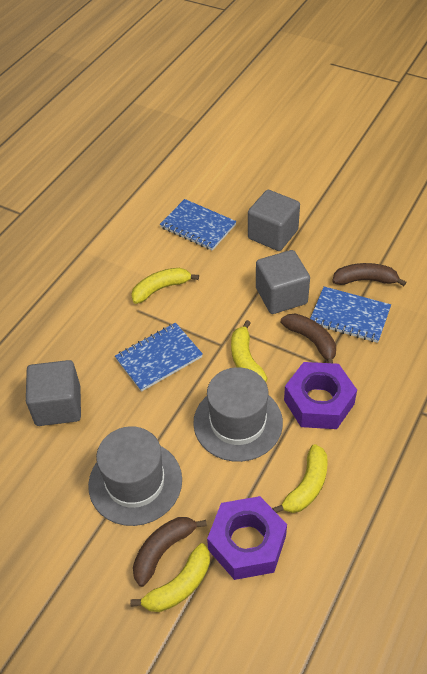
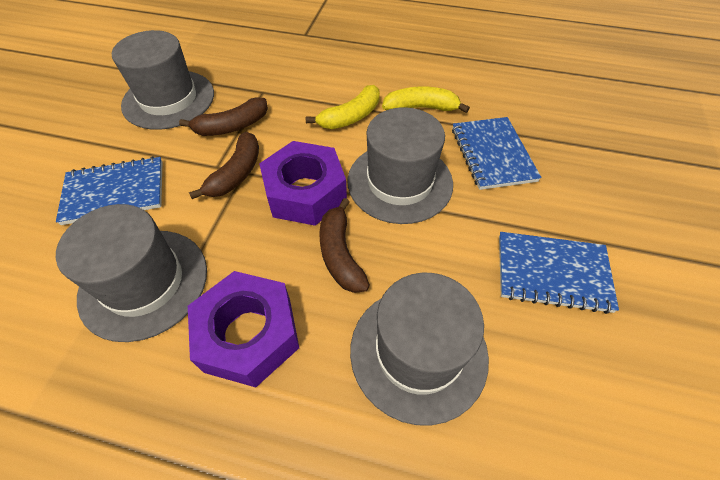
grey cube: 3 -> 0
grey hat: 2 -> 4
yellow banana: 4 -> 2

